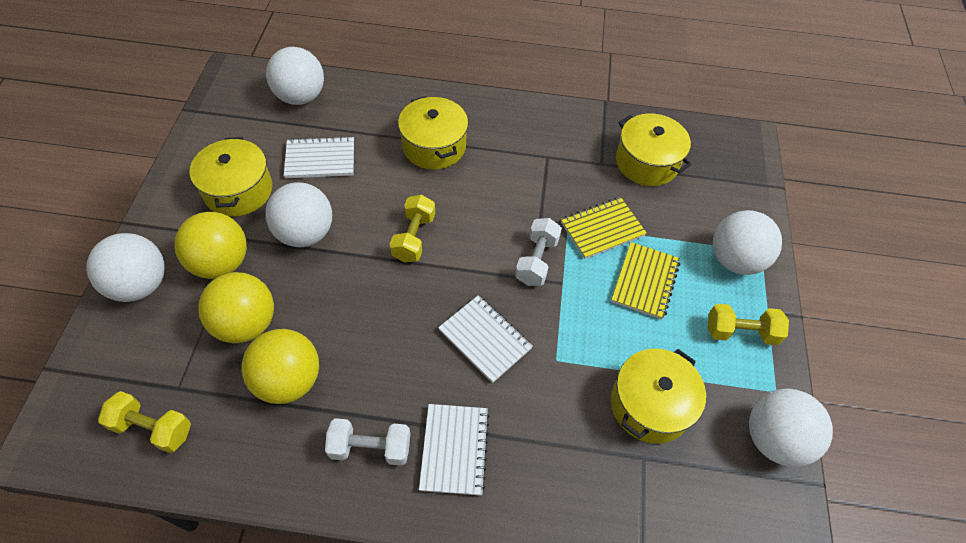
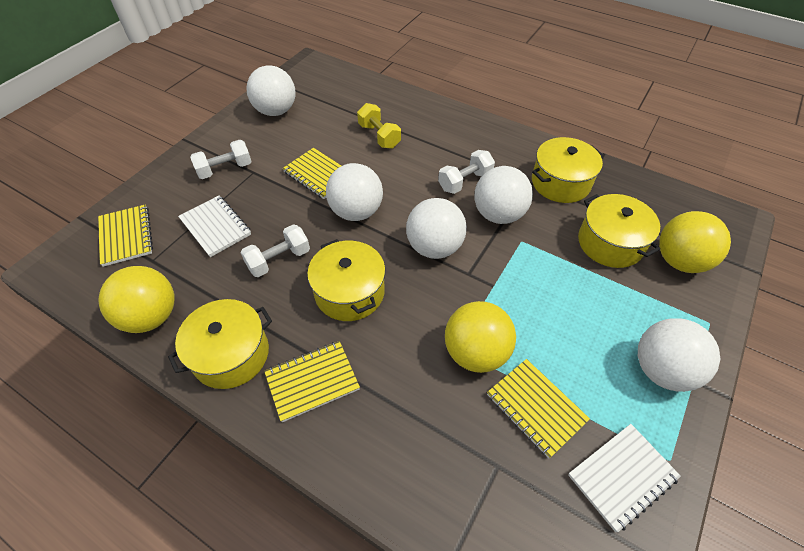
white dumbbell: 2 -> 3
white notebook: 3 -> 2
yellow dumbbell: 3 -> 1
yellow notebook: 2 -> 4

